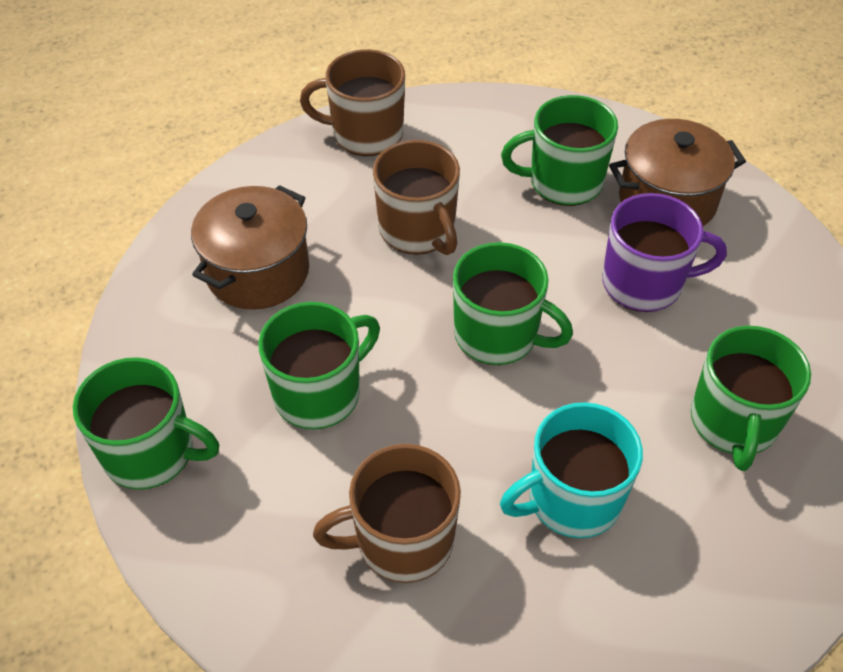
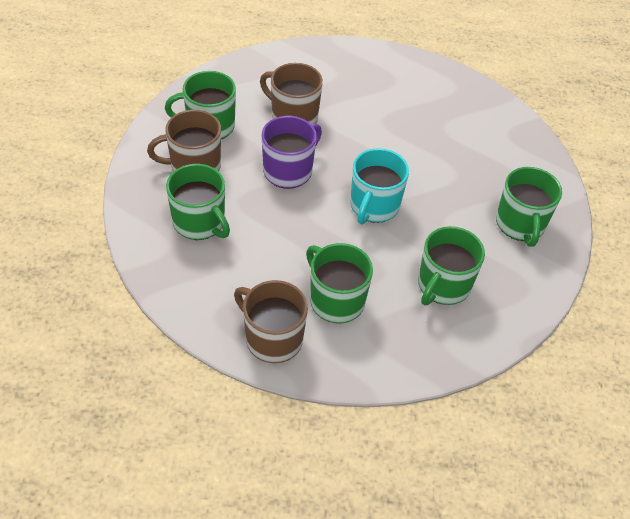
brown pot: 2 -> 0

